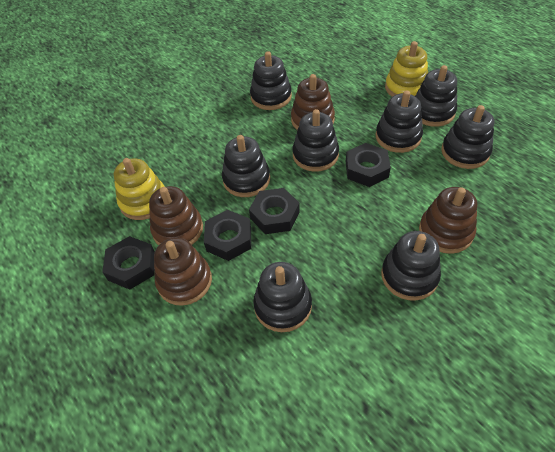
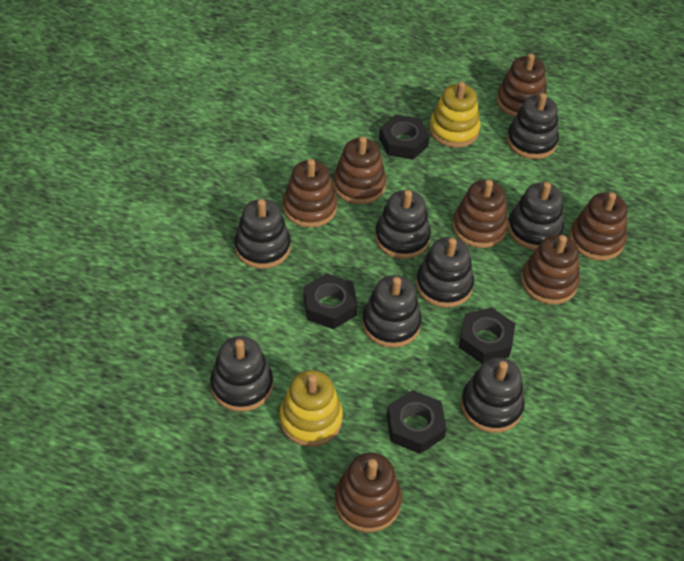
brown stacking toy: 4 -> 7

